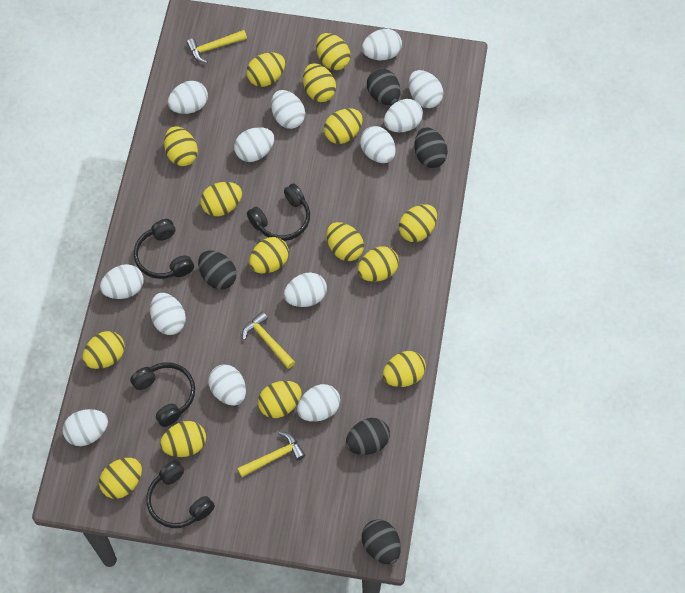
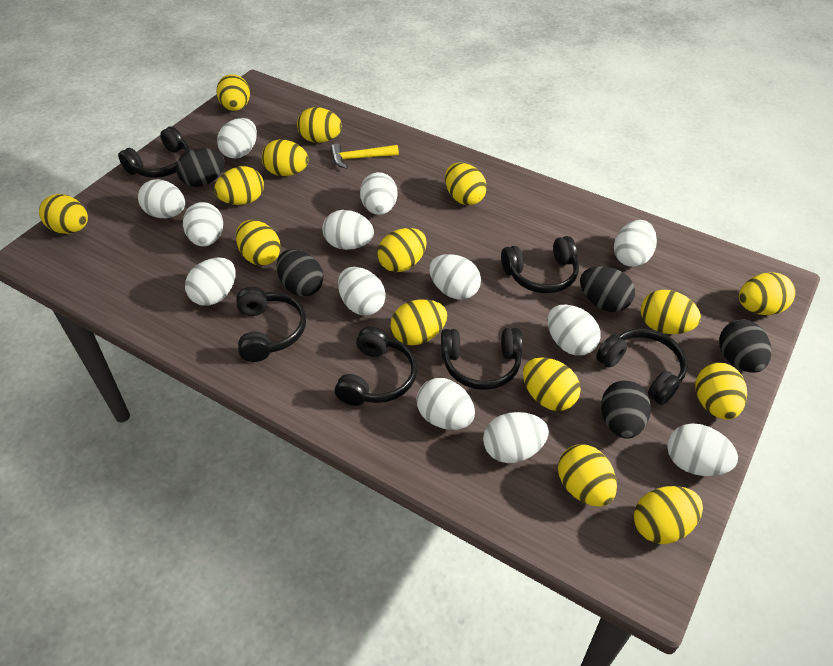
black headphones: 4 -> 6
yellow hammer: 3 -> 1

